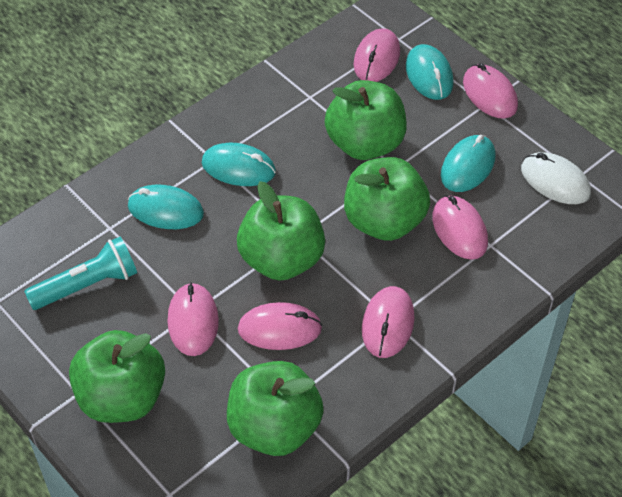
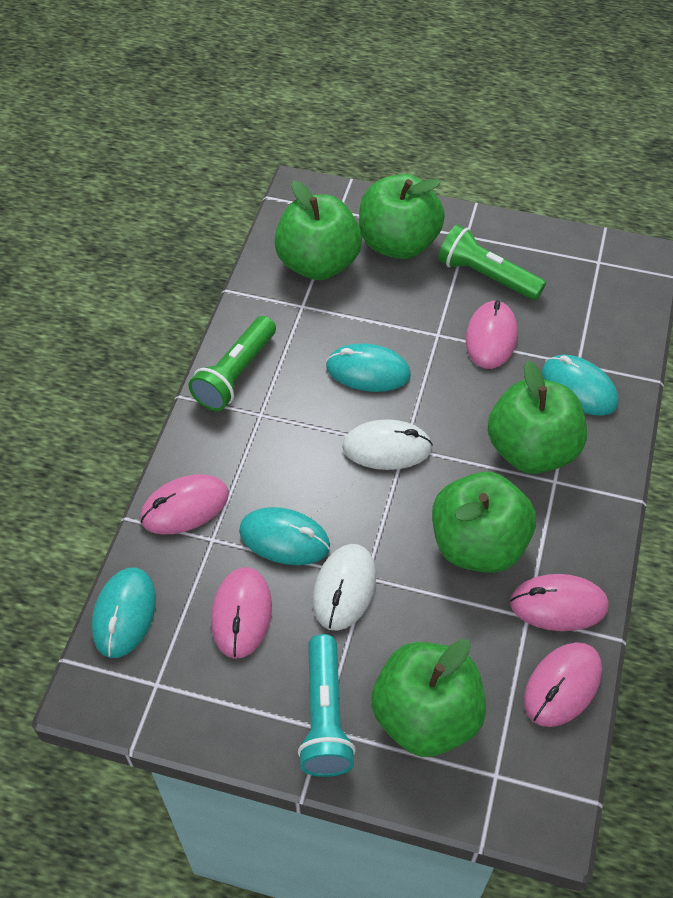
green flashlight: 0 -> 2
pink mouse: 6 -> 5
white mouse: 1 -> 2

